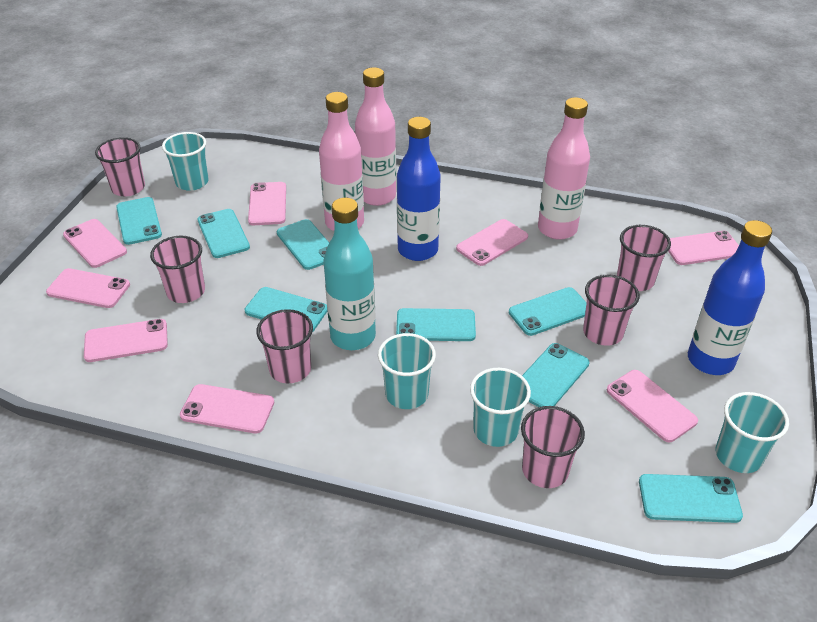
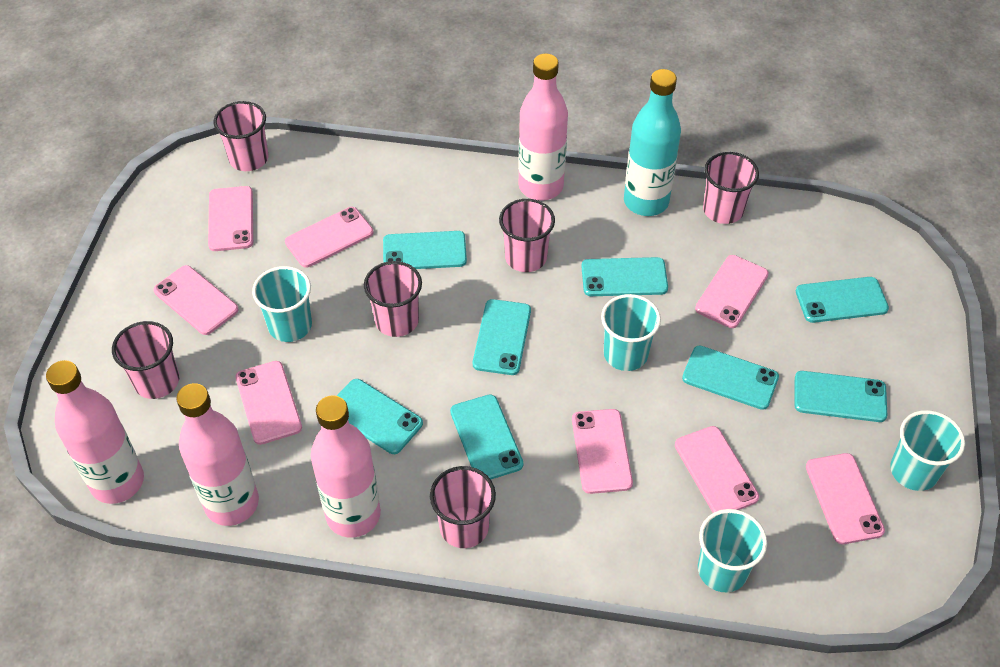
blue bottle: 2 -> 0
pink bottle: 3 -> 4

